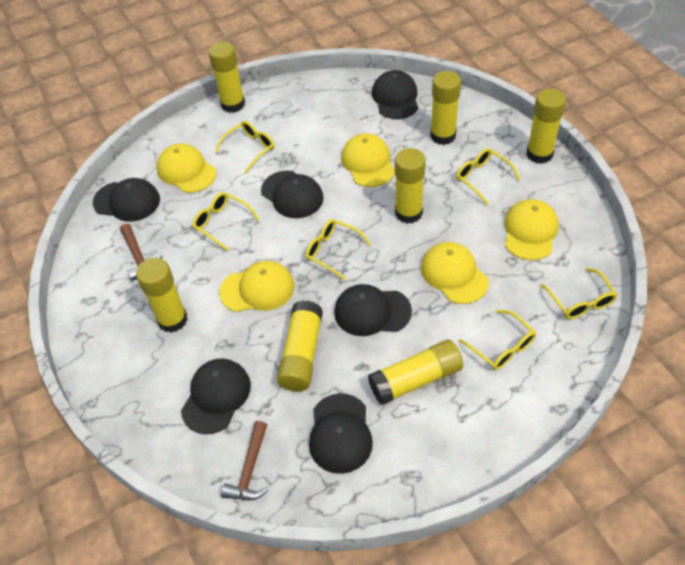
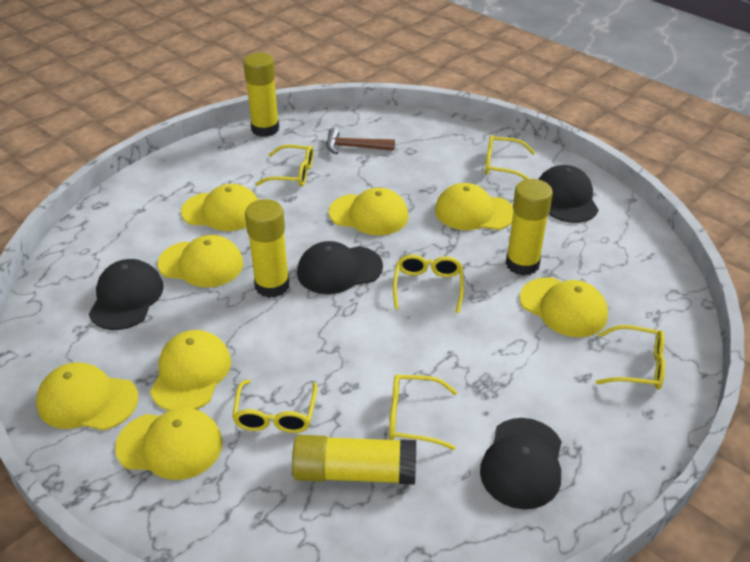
black cap: 6 -> 4
brown hammer: 2 -> 1
yellow cap: 5 -> 8
yellow glue stick: 7 -> 4

